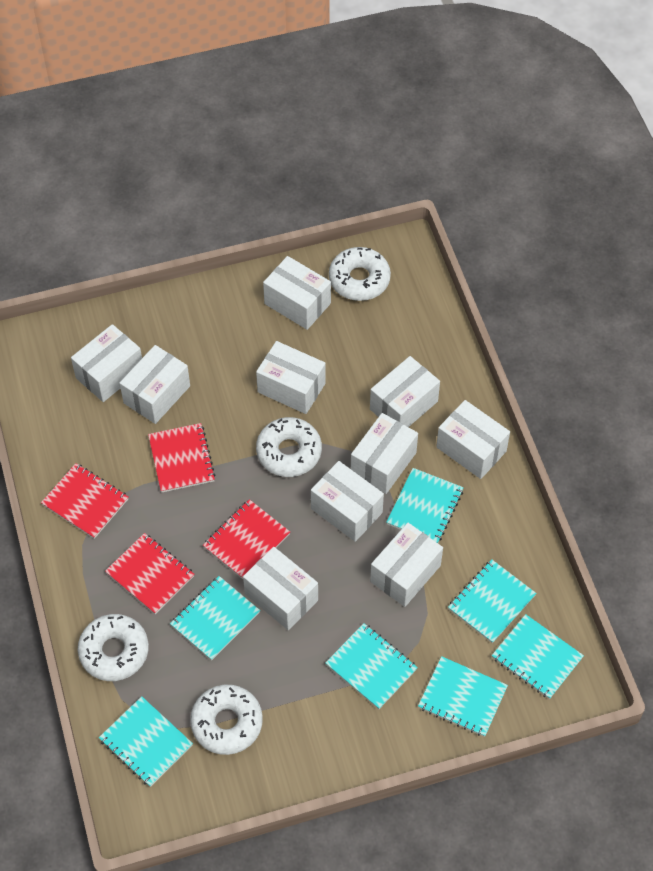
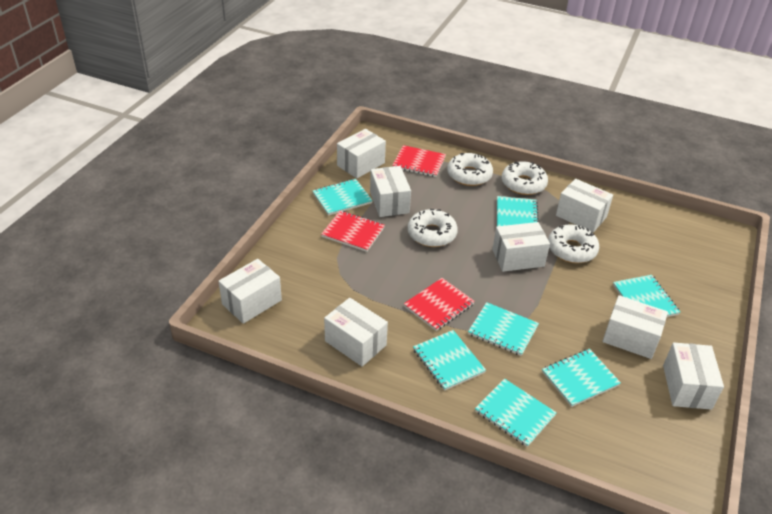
red notebook: 4 -> 3
white box: 10 -> 8

